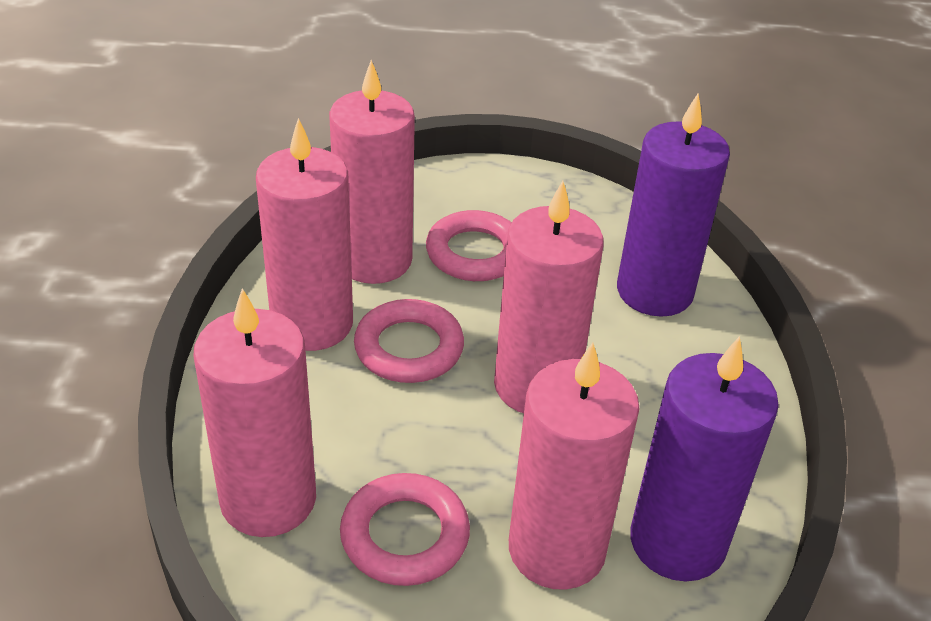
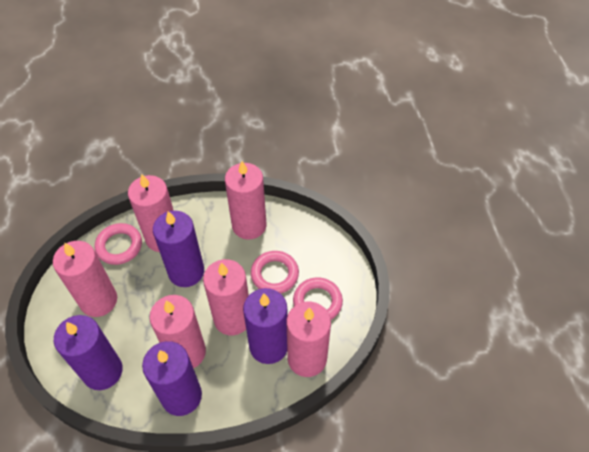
pink candle: 5 -> 6
purple candle: 2 -> 4

